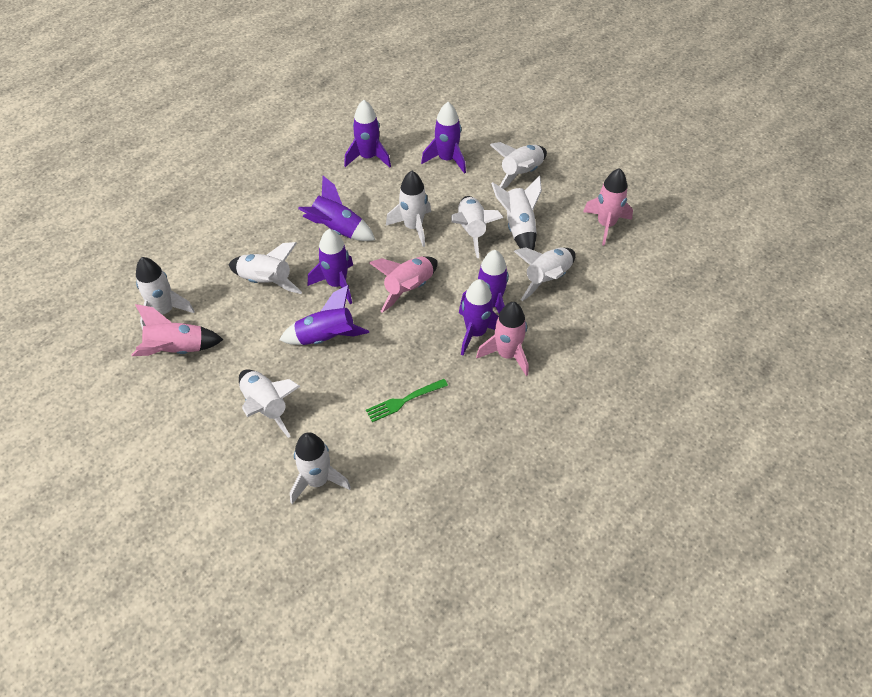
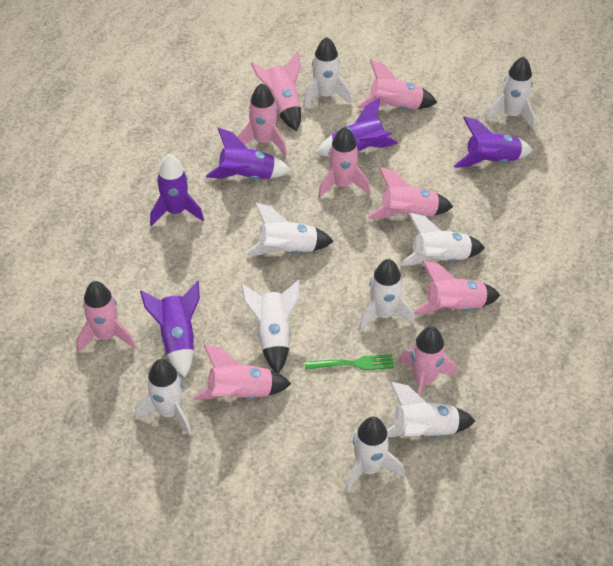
pink rocket: 4 -> 9
purple rocket: 7 -> 5

